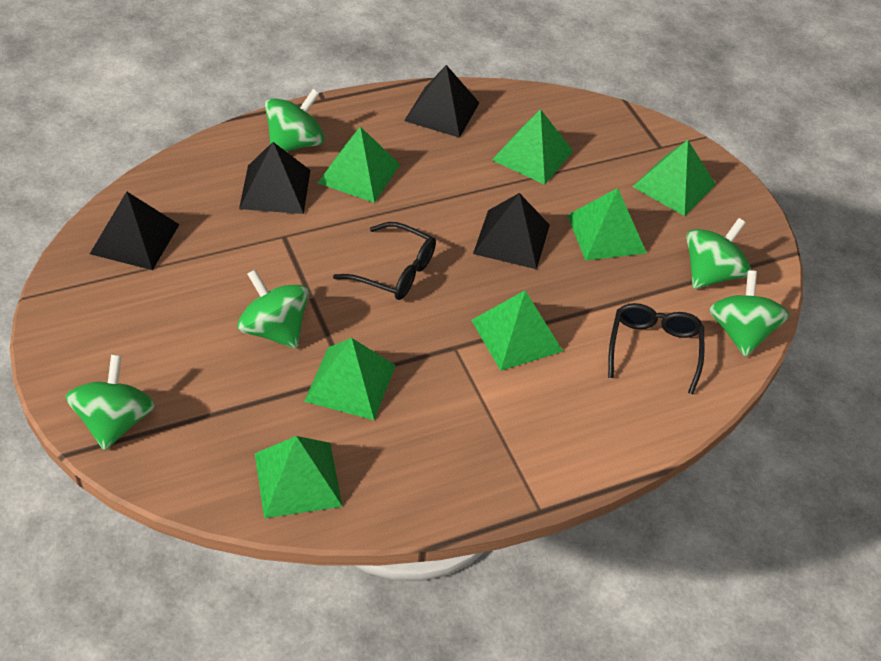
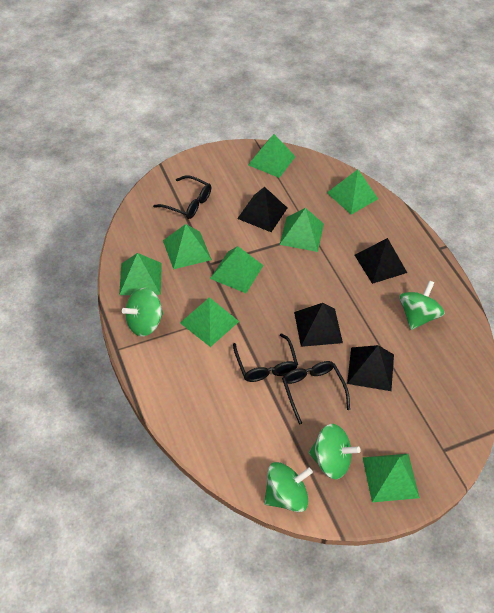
black glasses: 2 -> 3
green pyramid: 7 -> 8
green spinning top: 5 -> 4

